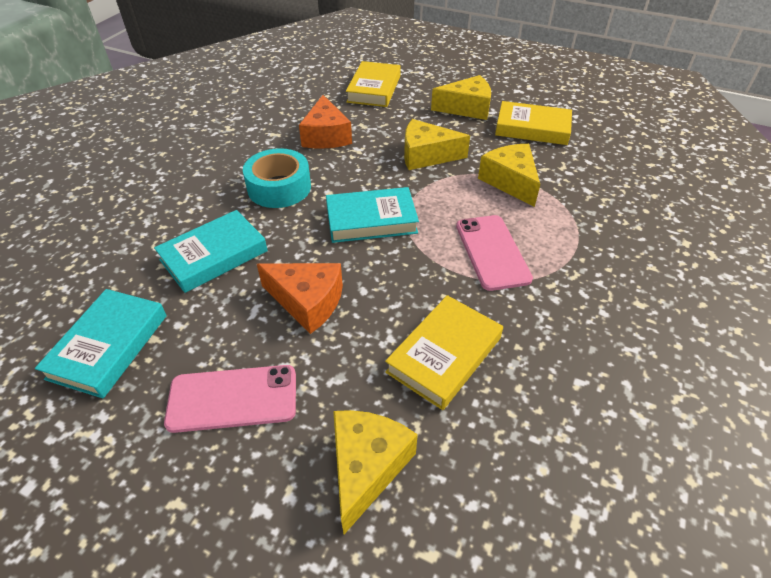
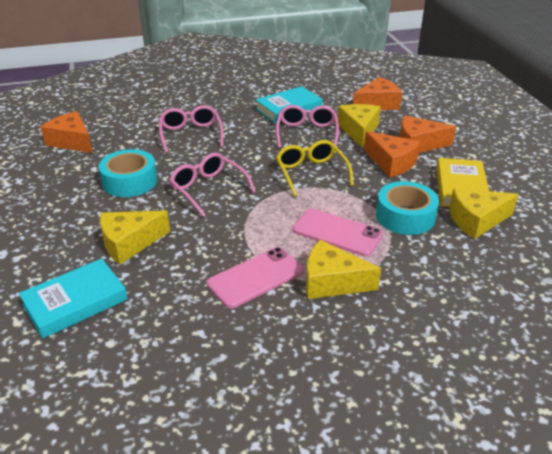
orange cheese: 2 -> 4
pink glasses: 0 -> 3
turquoise book: 3 -> 2
turquoise tape: 1 -> 2
yellow book: 3 -> 1
yellow glasses: 0 -> 1

